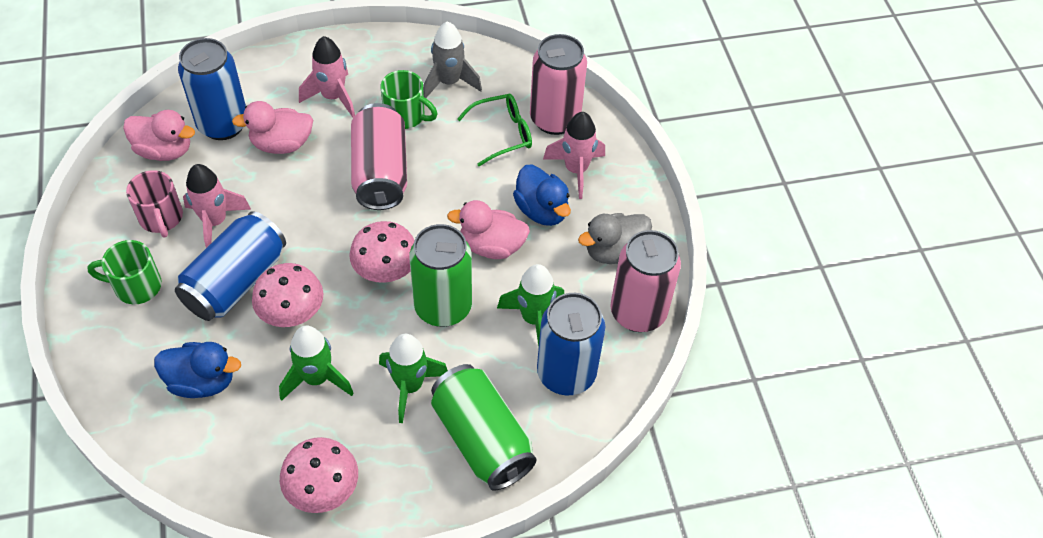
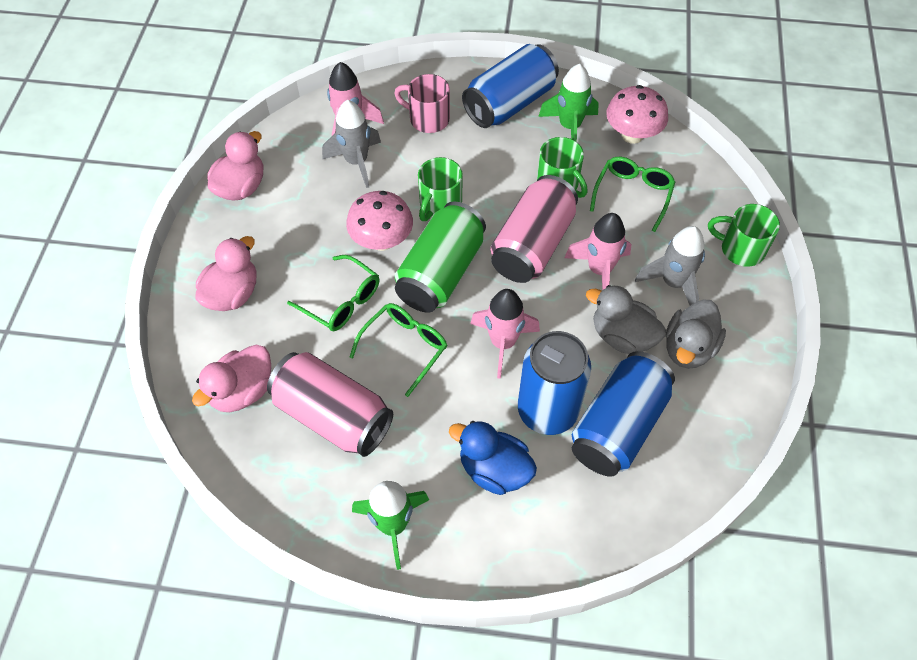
blue duck: 2 -> 1
green can: 2 -> 1
green glasses: 1 -> 3
green mug: 2 -> 3
green rocket: 3 -> 2
grey duck: 1 -> 2
grey rocket: 1 -> 2
pink can: 3 -> 2
pink mushroom: 3 -> 2

